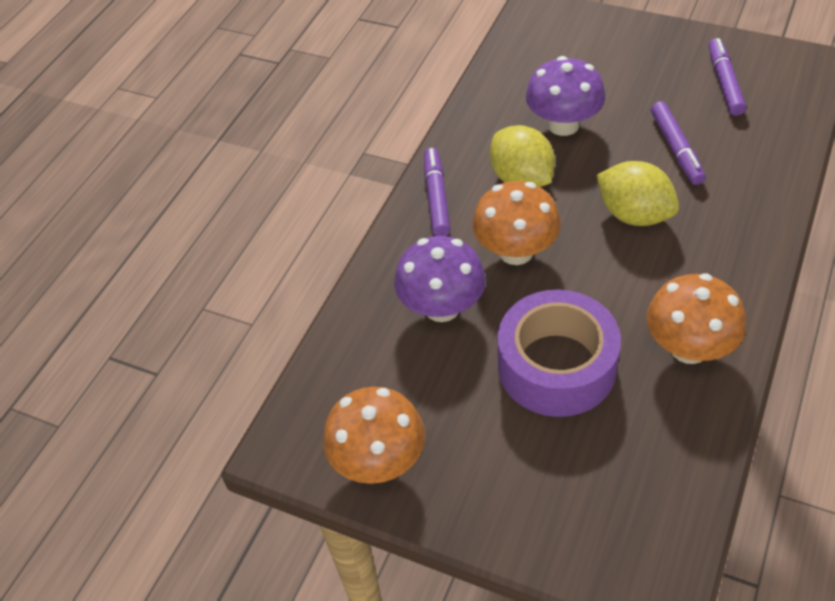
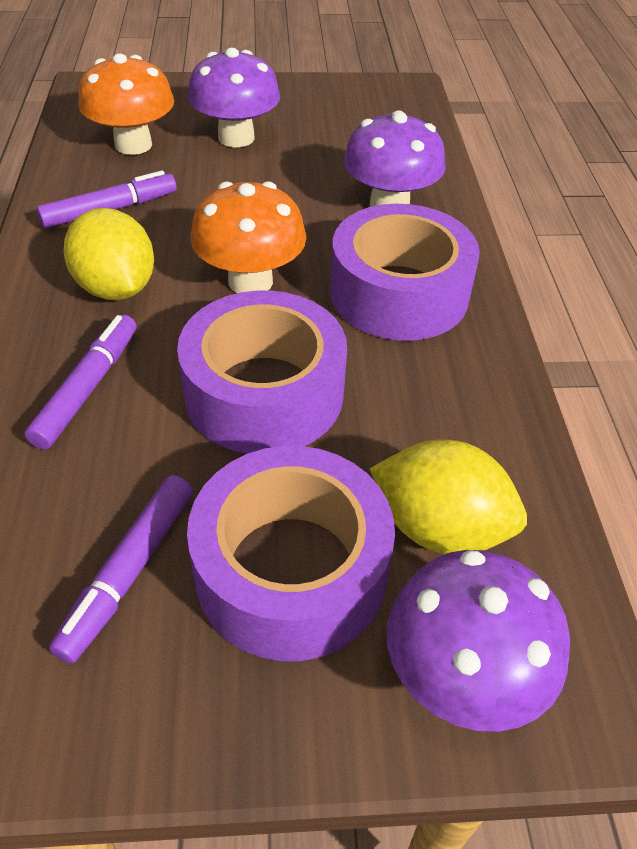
orange mushroom: 3 -> 2
purple mushroom: 2 -> 3
purple tape: 1 -> 3

